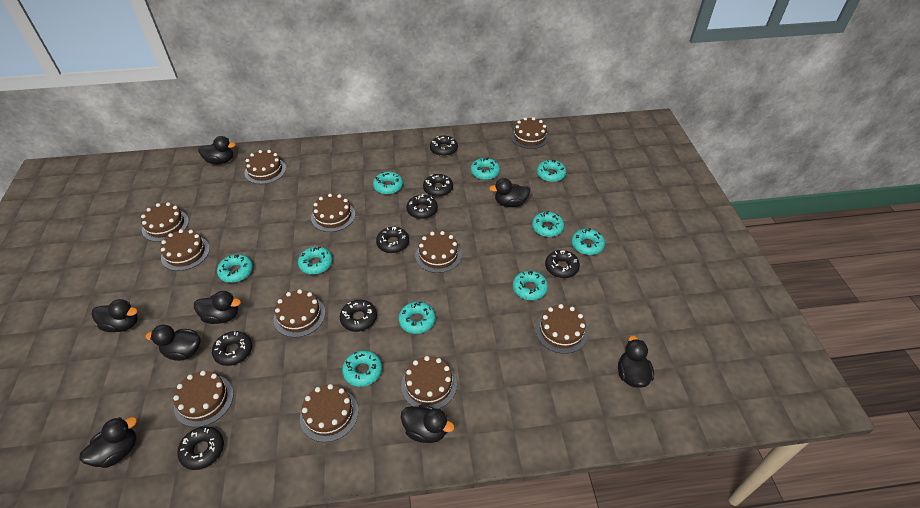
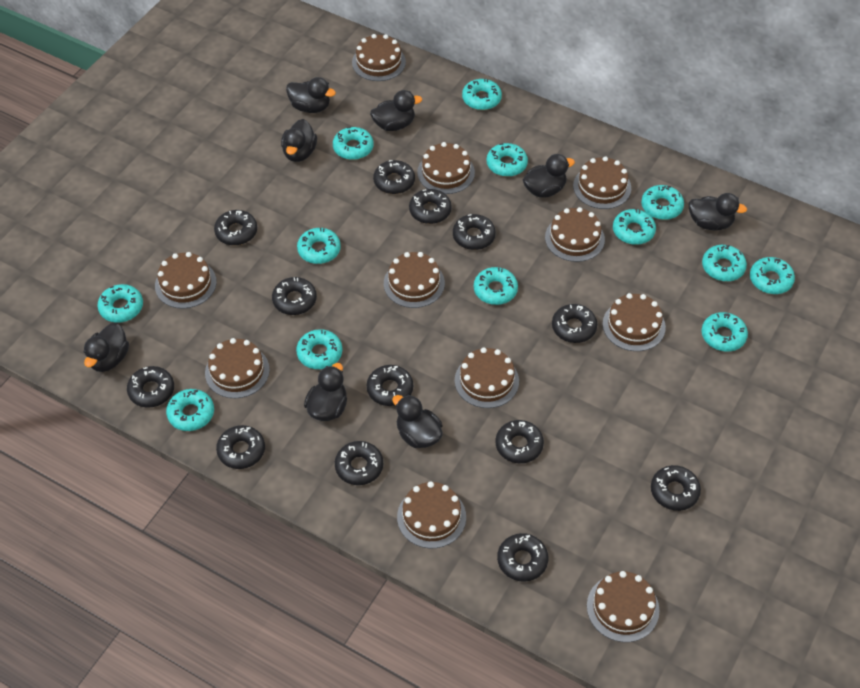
black donut: 8 -> 13
turquoise donut: 10 -> 13

